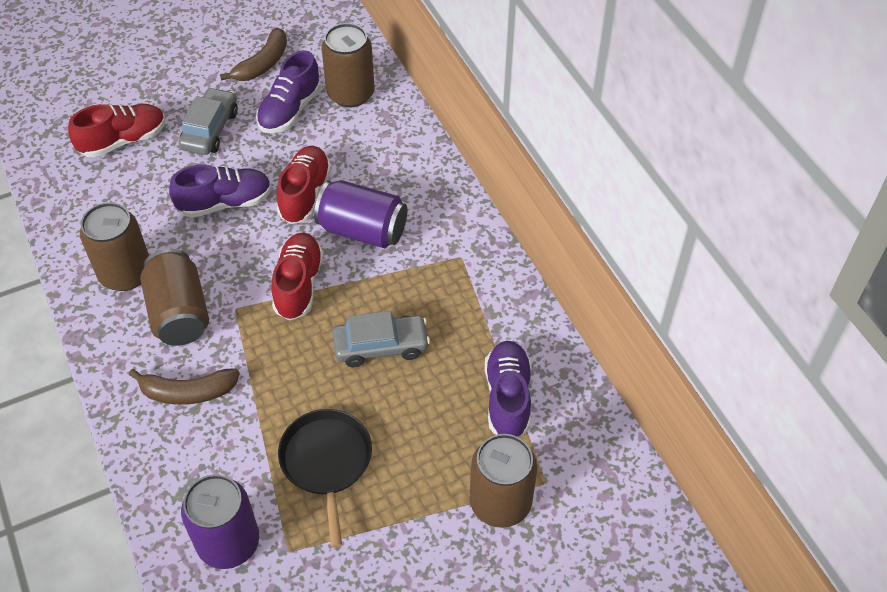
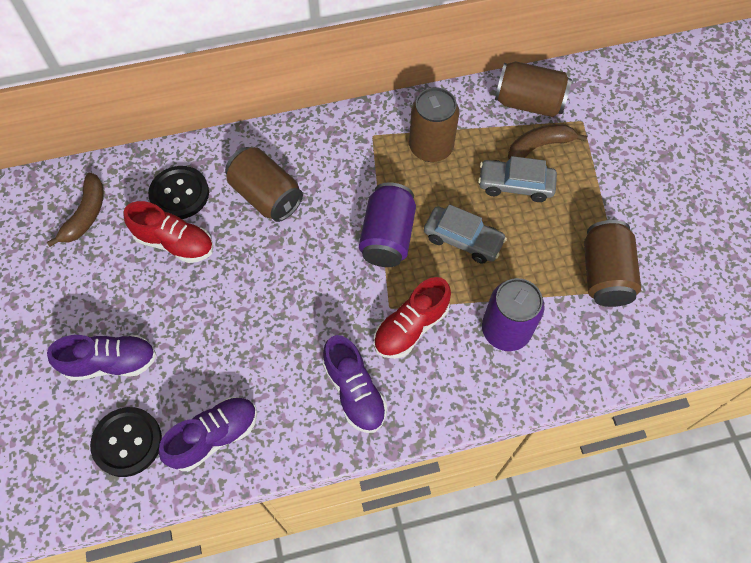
black button: 0 -> 2
black pan: 1 -> 0
red shoe: 3 -> 2

